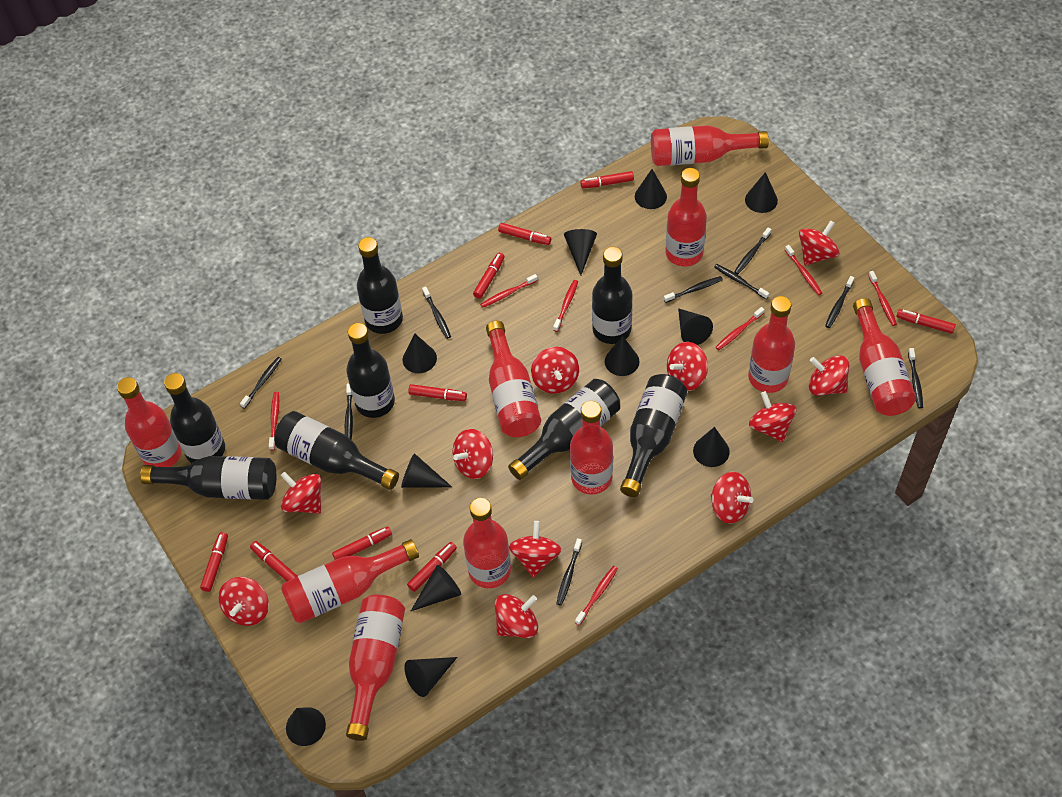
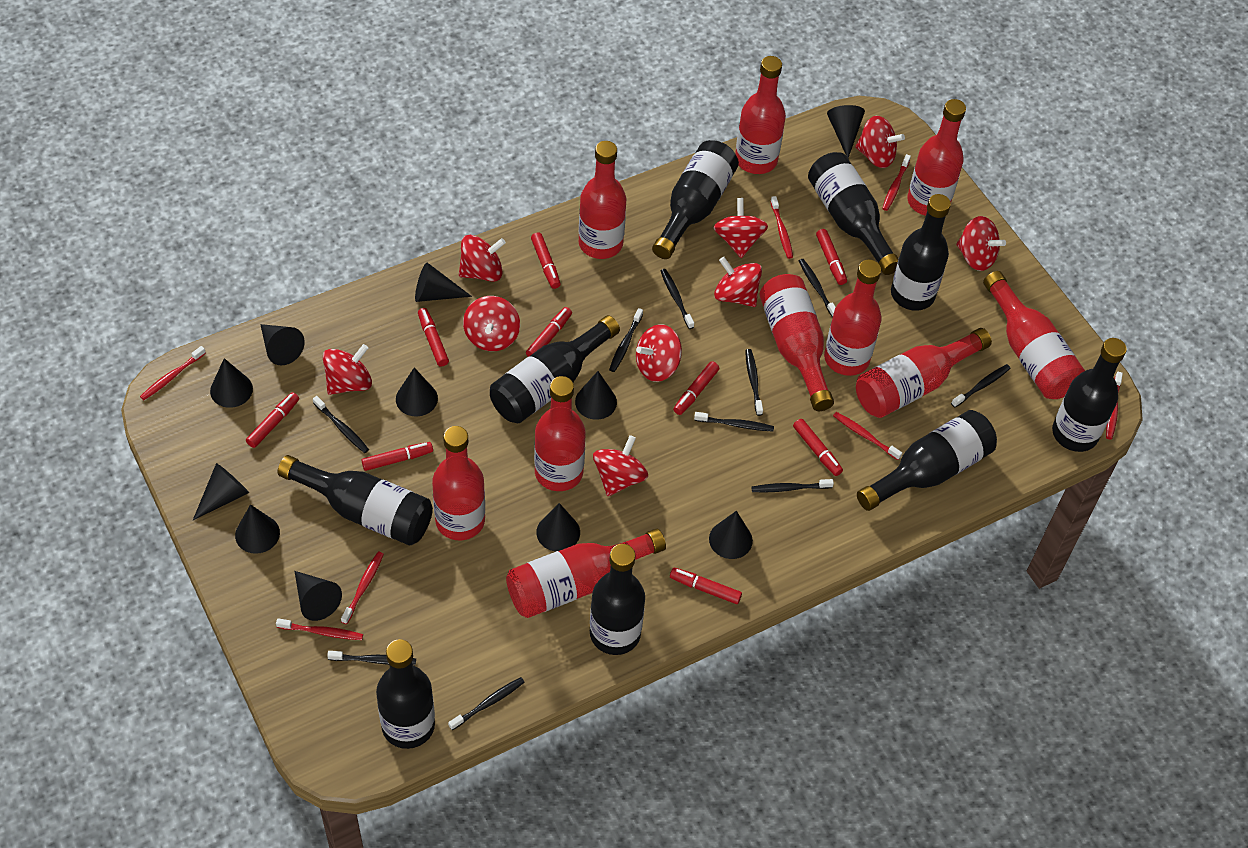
black bottle: 8 -> 9
black toothbrush: 9 -> 10
red spinning top: 11 -> 9

